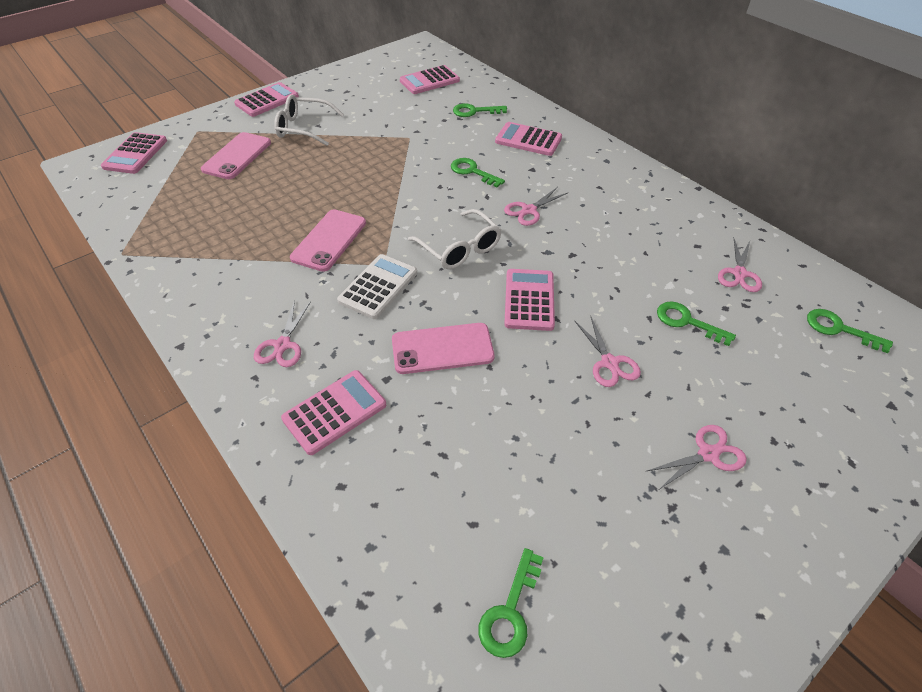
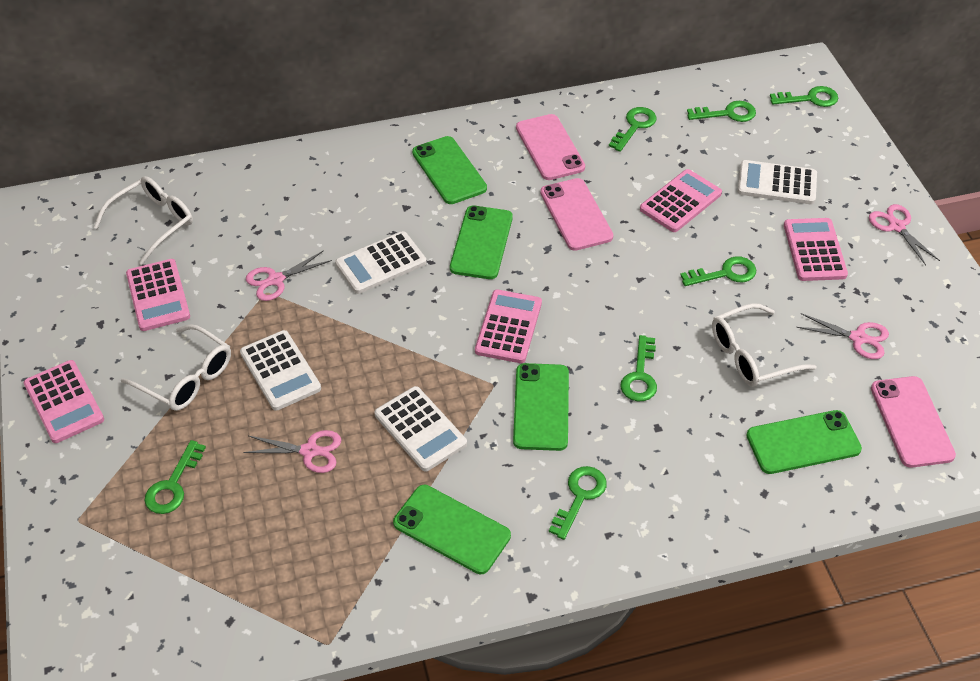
green key: 5 -> 7
green phone: 0 -> 5
pink calculator: 6 -> 5
pink scissors: 5 -> 4
white calculator: 1 -> 4
white glasses: 2 -> 3

